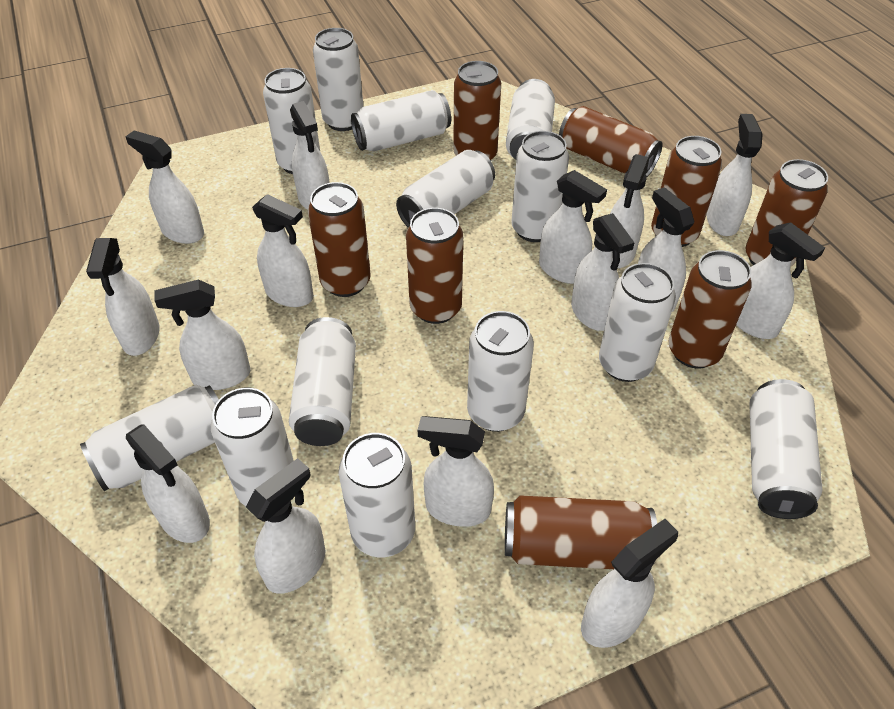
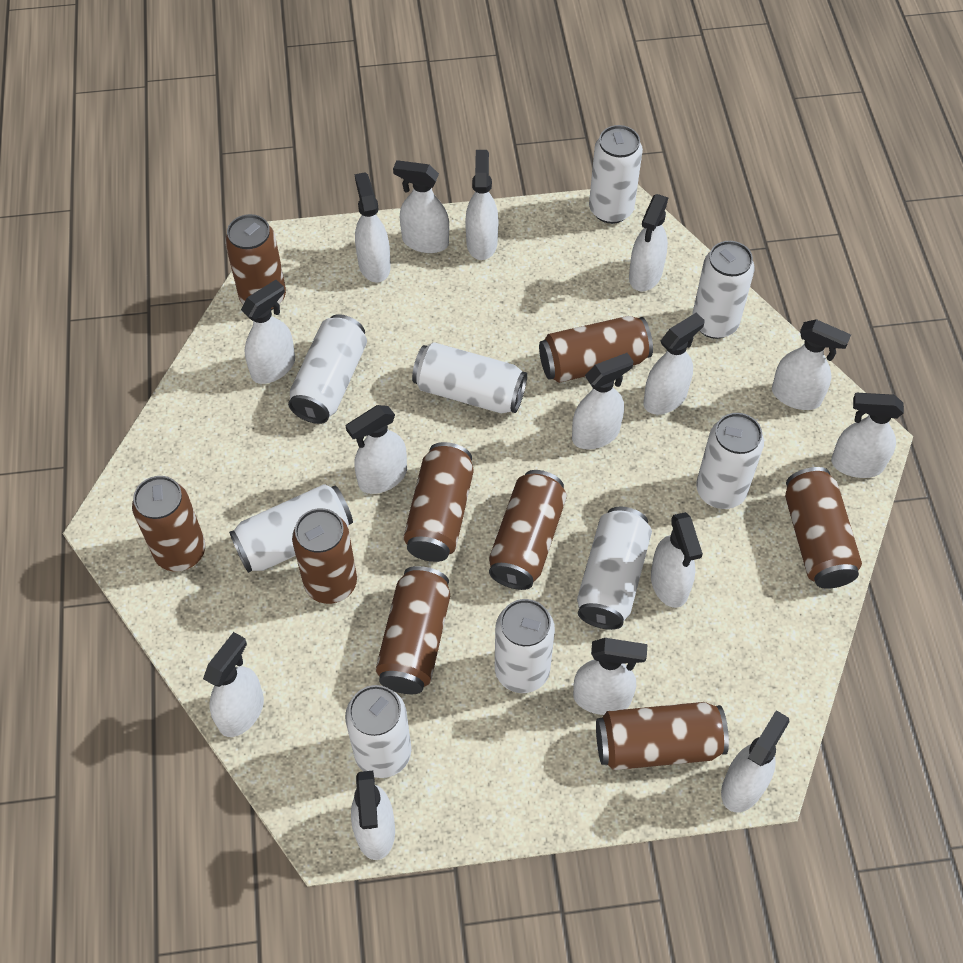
brown can: 8 -> 9
white can: 13 -> 9

